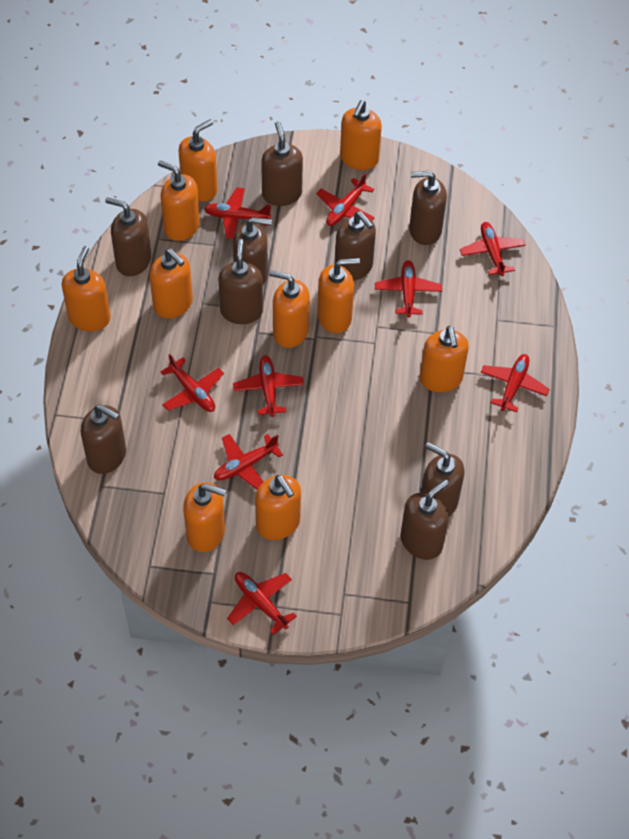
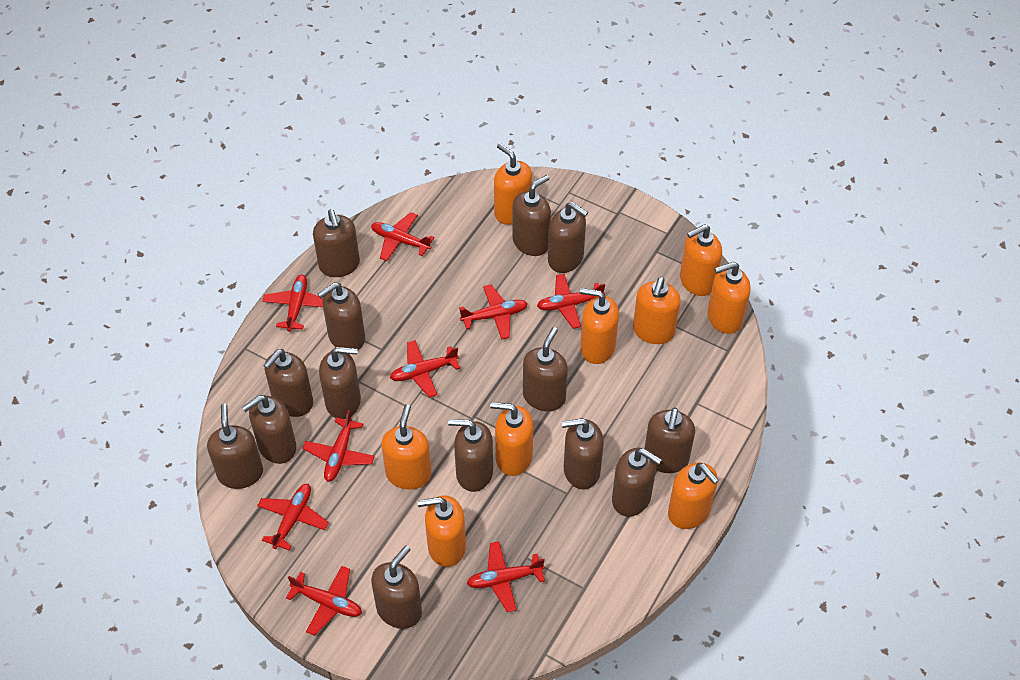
brown soap dispenser: 9 -> 14
orange soap dispenser: 10 -> 9

